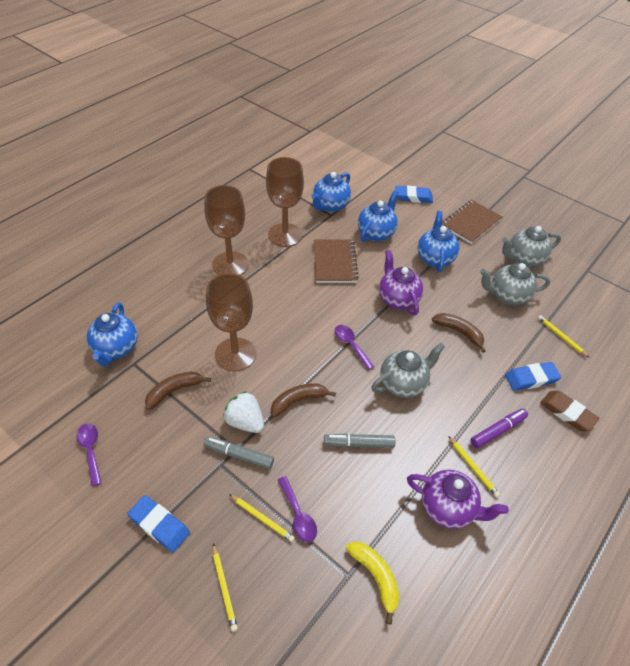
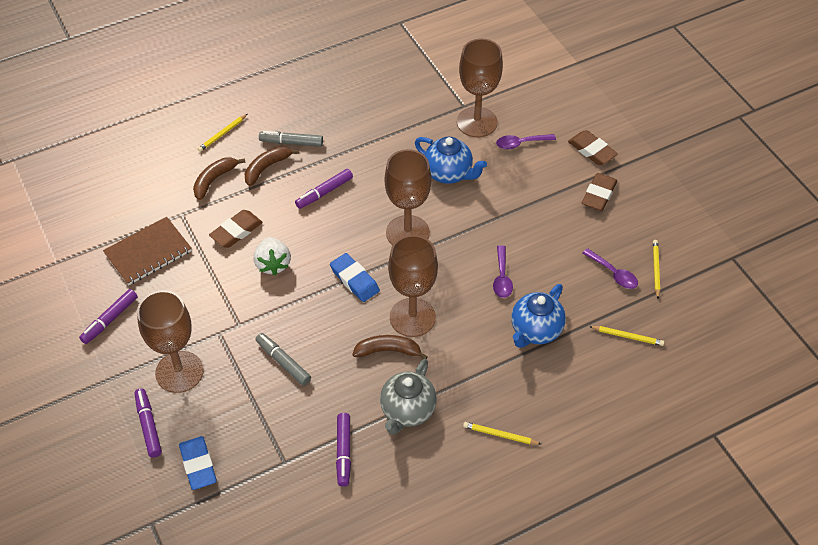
blue eraser: 3 -> 2
blue teapot: 4 -> 2
brown eraser: 1 -> 3
brown goblet: 3 -> 4
brown notebook: 2 -> 1
grey teapot: 3 -> 1
purple marker: 1 -> 4
purple teapot: 2 -> 0
yellow banana: 1 -> 0

